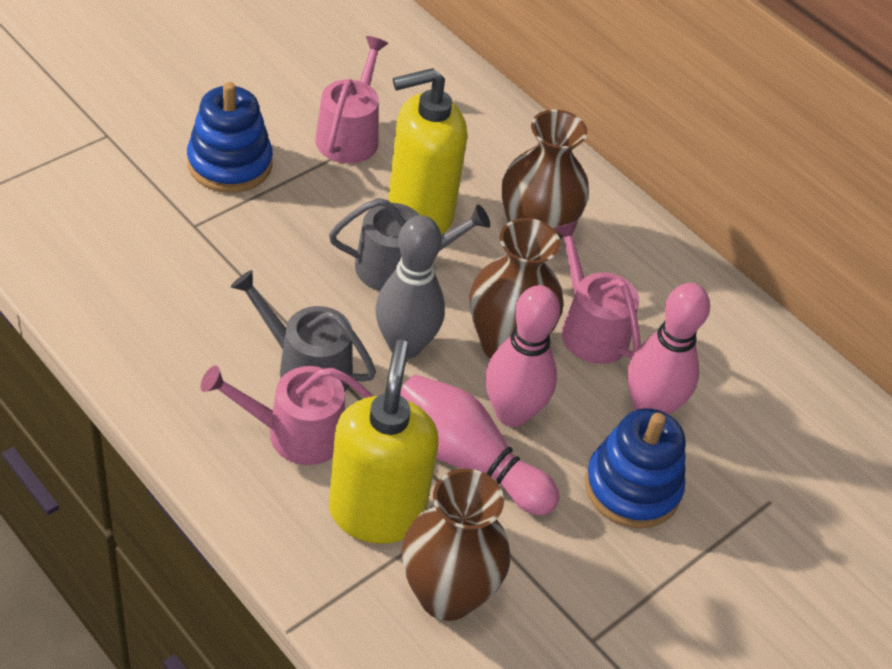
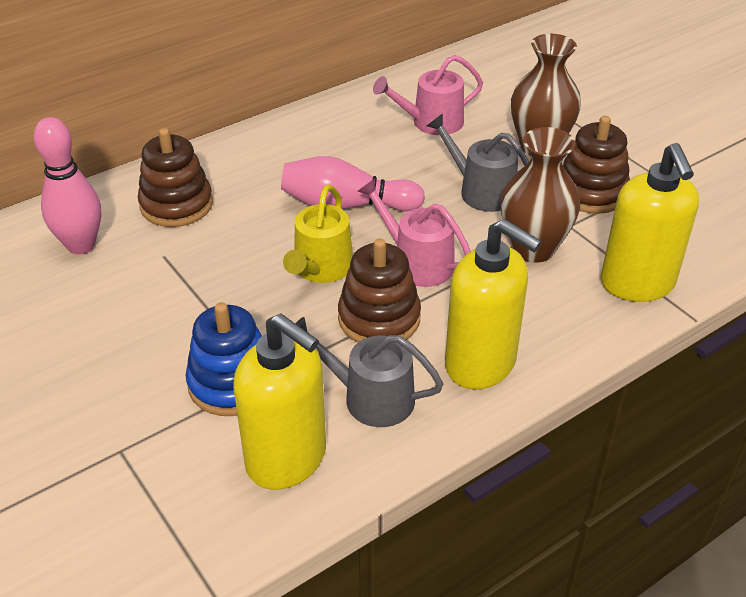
blue stacking toy: 2 -> 1
brown stacking toy: 0 -> 3
brown vase: 3 -> 2
grey bowling pin: 1 -> 0
pink bowling pin: 3 -> 2
pink watering can: 3 -> 2
yellow soap dispenser: 2 -> 3
yellow watering can: 0 -> 1

